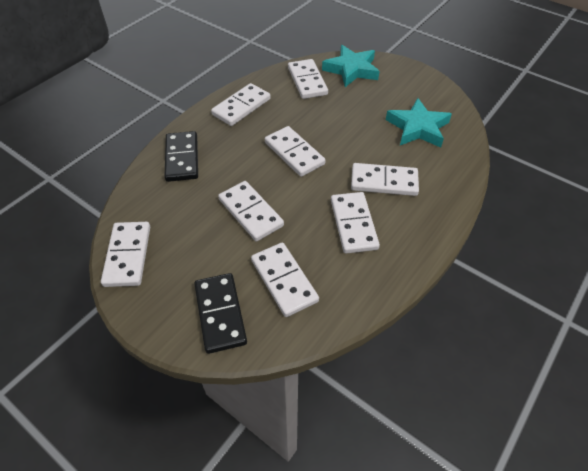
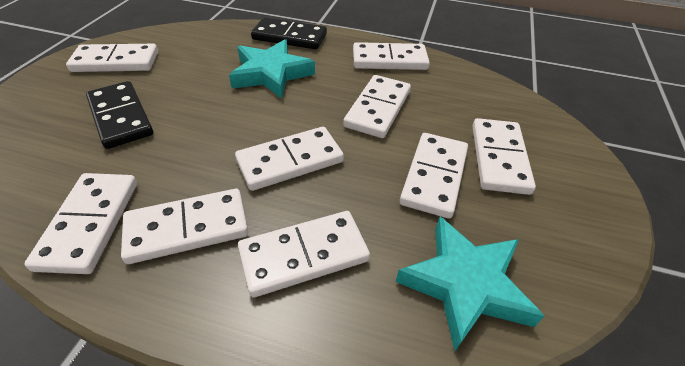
white domino: 8 -> 9

